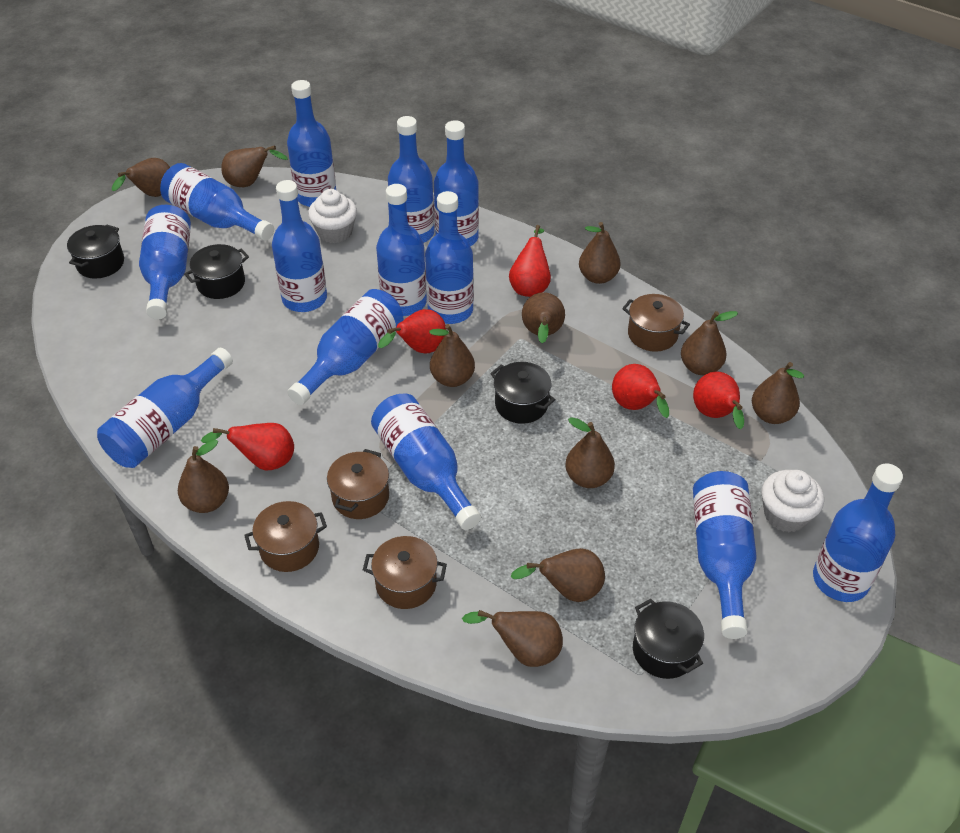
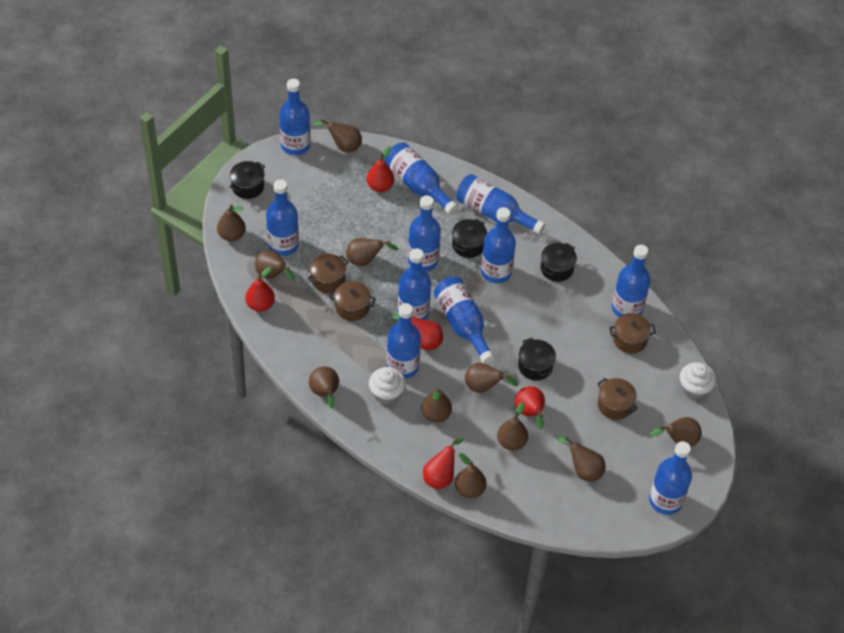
blue bottle: 13 -> 11

